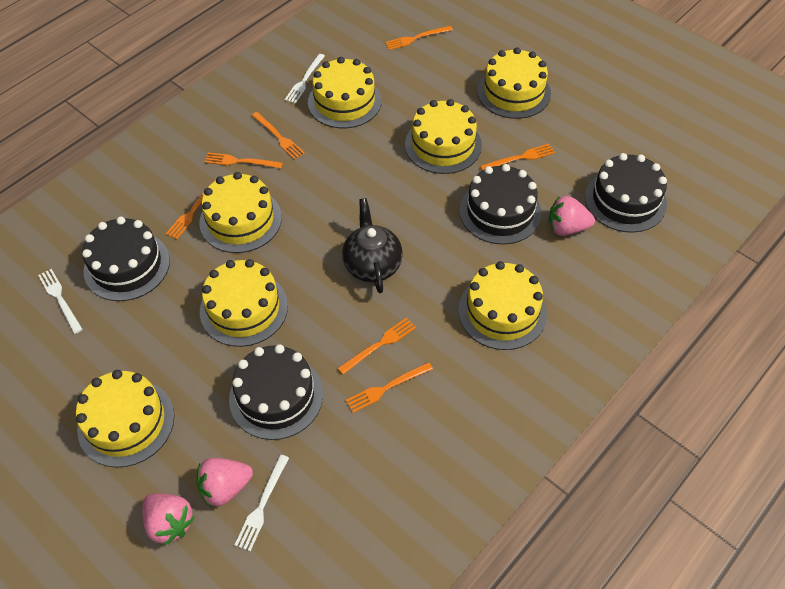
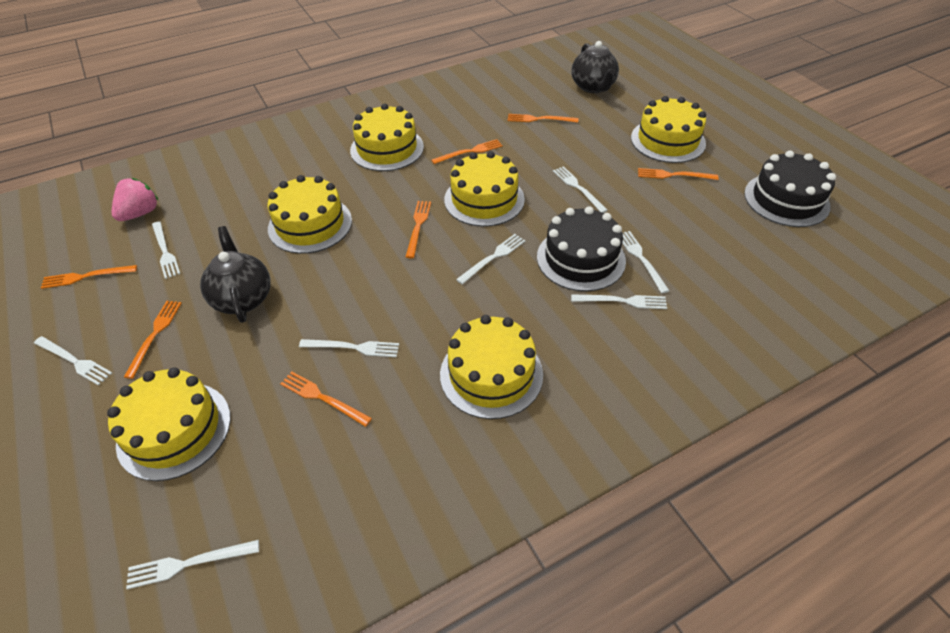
black cake: 4 -> 2
black teapot: 1 -> 2
pink strawberry: 3 -> 1
white fork: 3 -> 8
yellow cake: 7 -> 6

